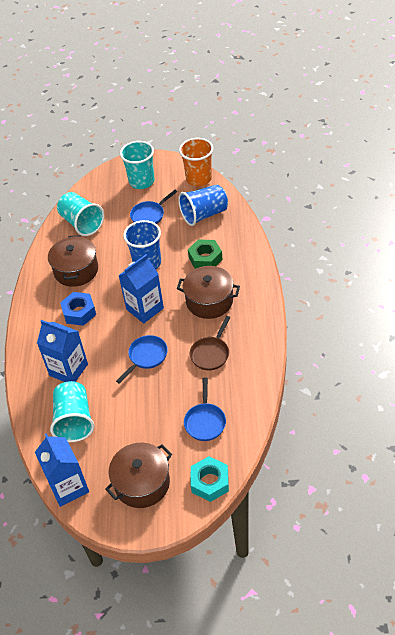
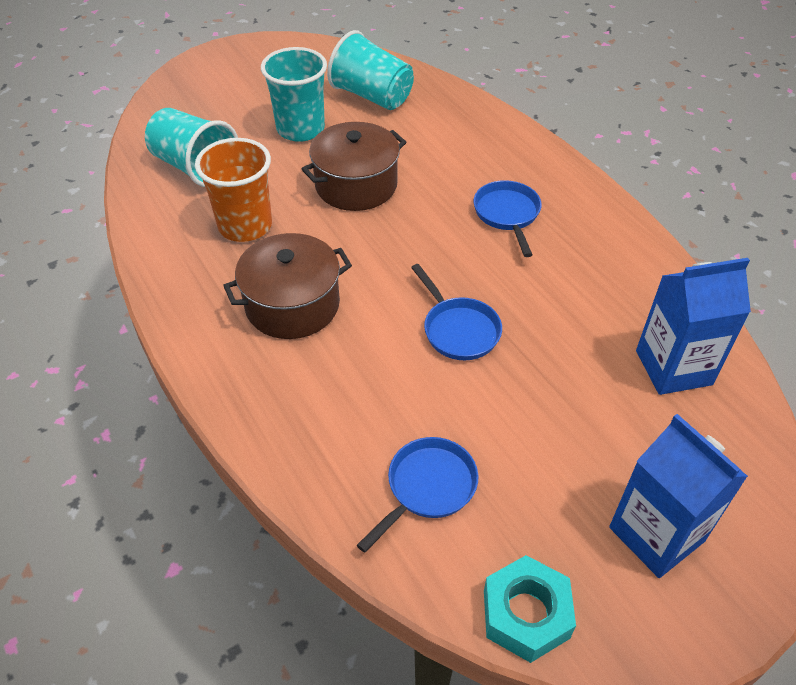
blue carton: 3 -> 2
blue cup: 2 -> 0
blue nut: 1 -> 0
brown pan: 1 -> 0
brown pot: 3 -> 2
green nut: 1 -> 0

